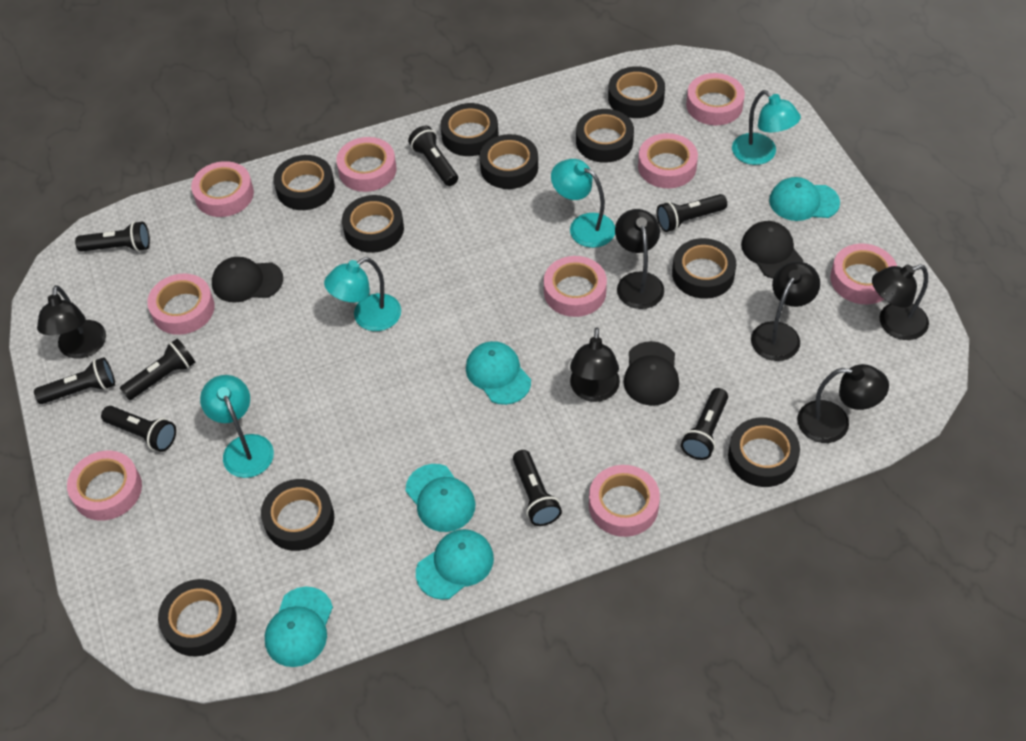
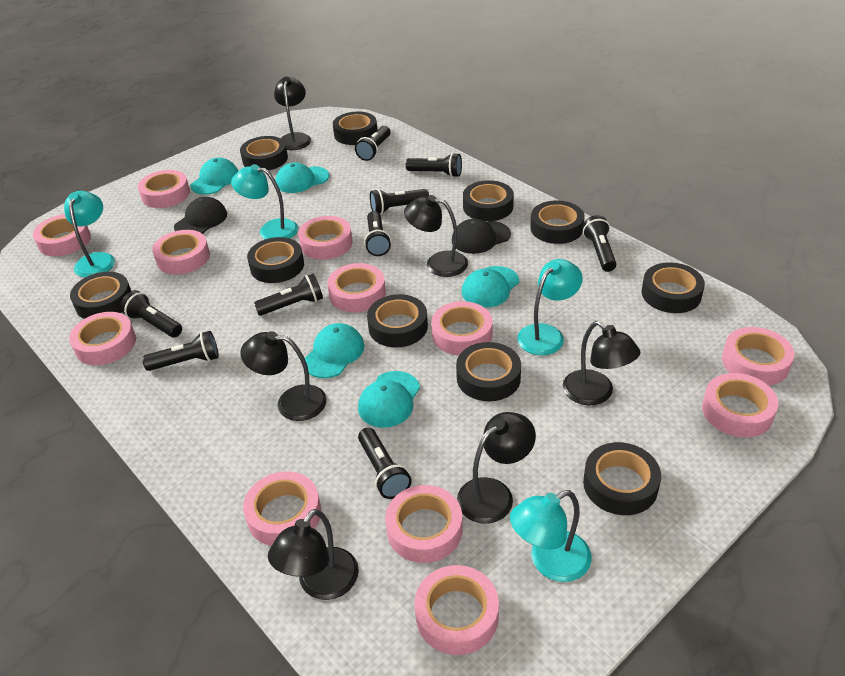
black cap: 3 -> 2
black flashlight: 8 -> 9
pink tape: 9 -> 12

